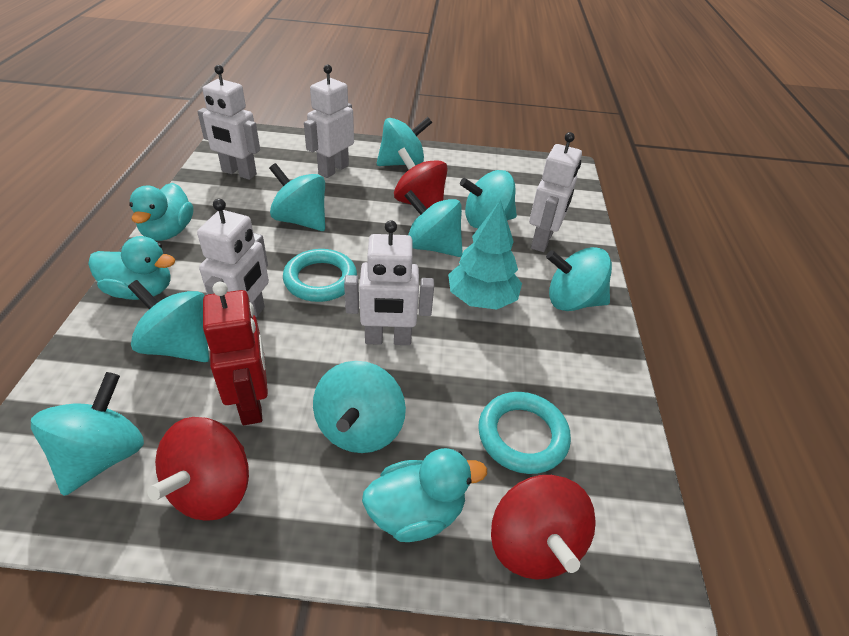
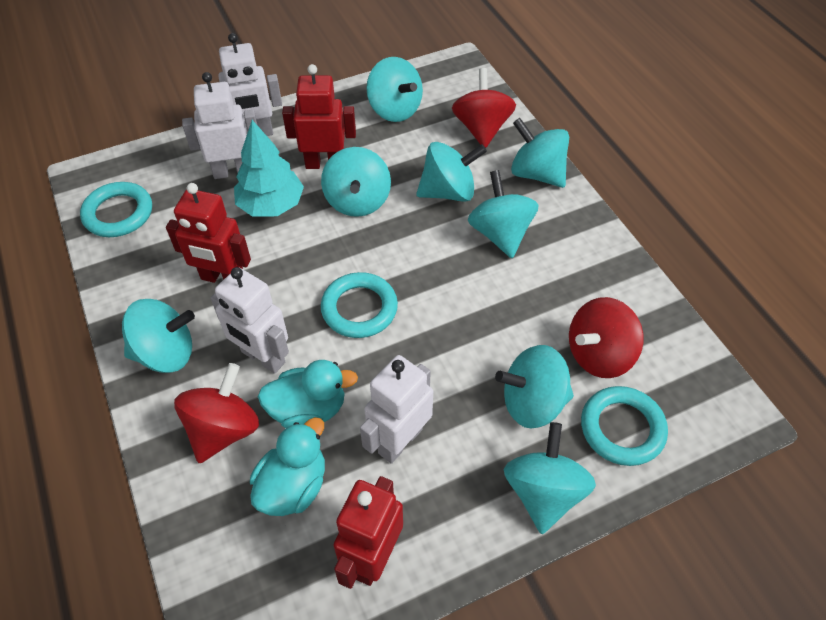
red robot: 1 -> 3
turquoise duck: 3 -> 2
turquoise ring: 2 -> 3
white robot: 5 -> 4

